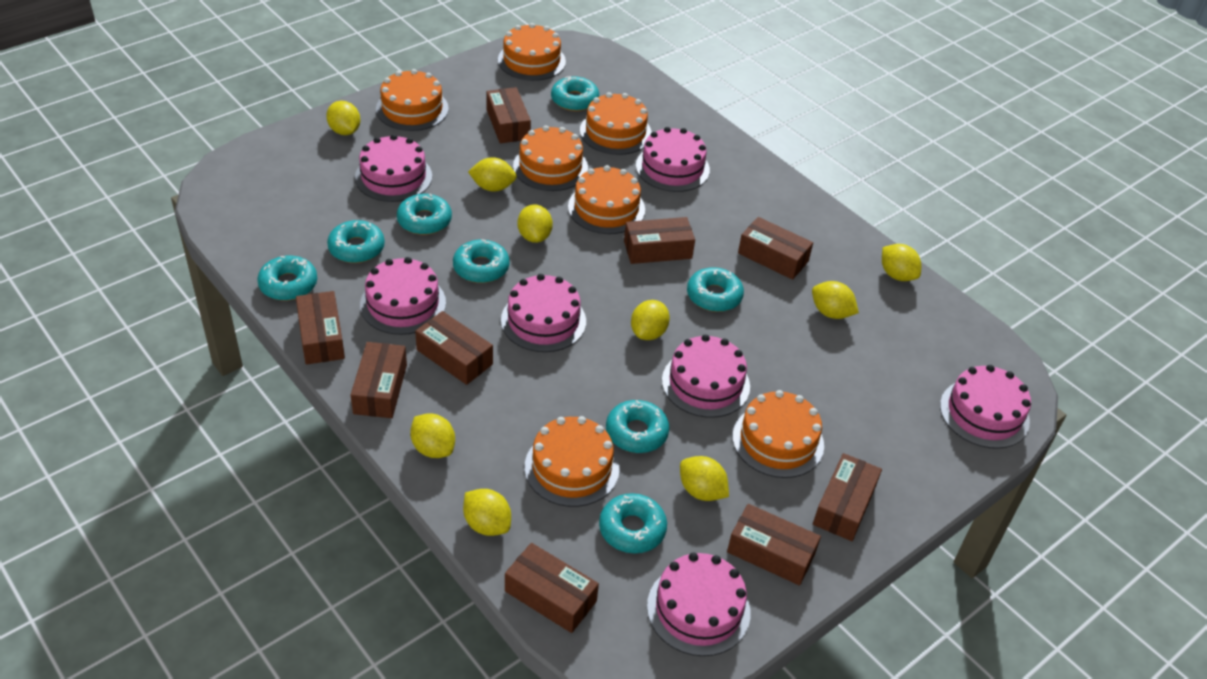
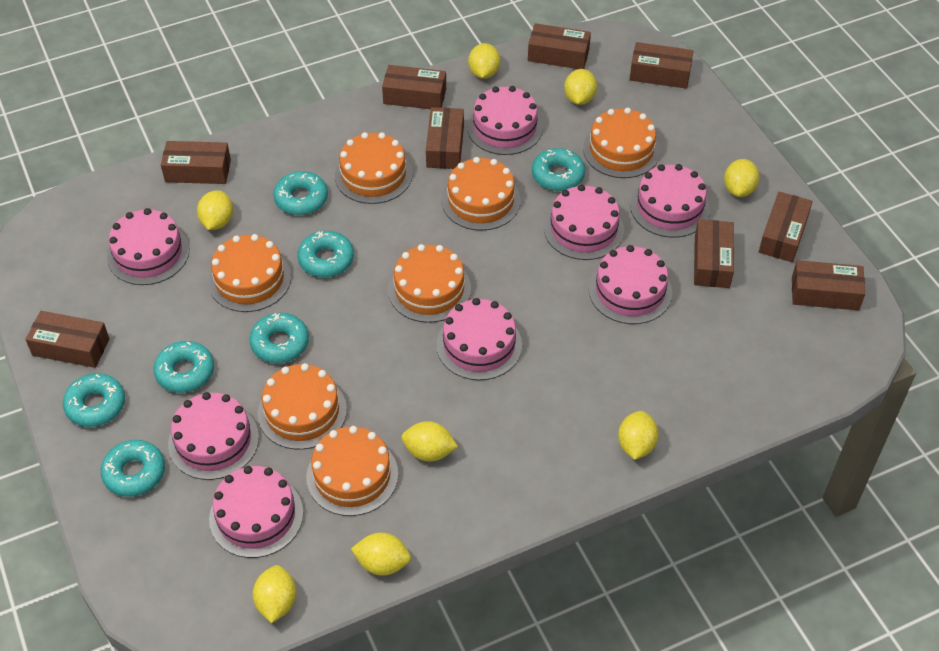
pink cake: 7 -> 8
turquoise donut: 8 -> 7
yellow lemon: 9 -> 8

